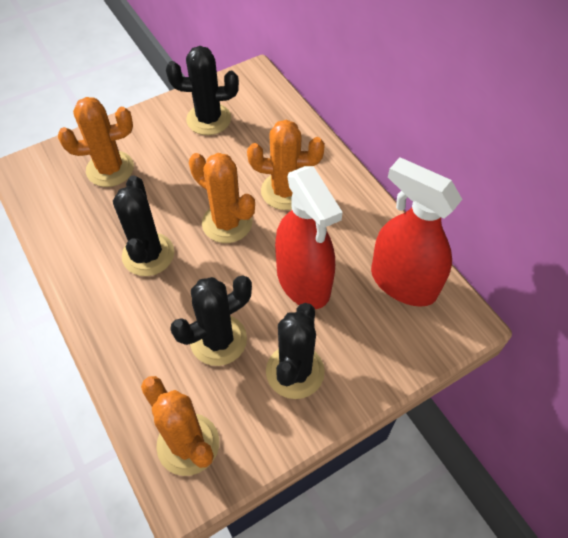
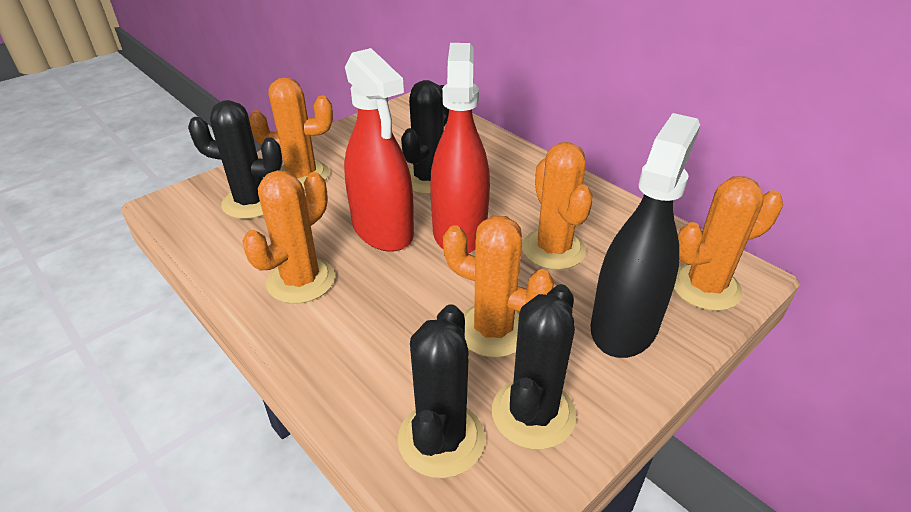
black spray bottle: 0 -> 1
orange cactus: 4 -> 5

